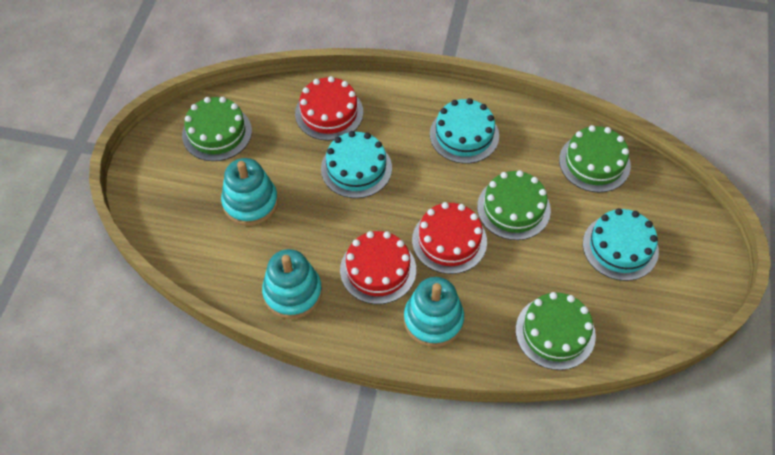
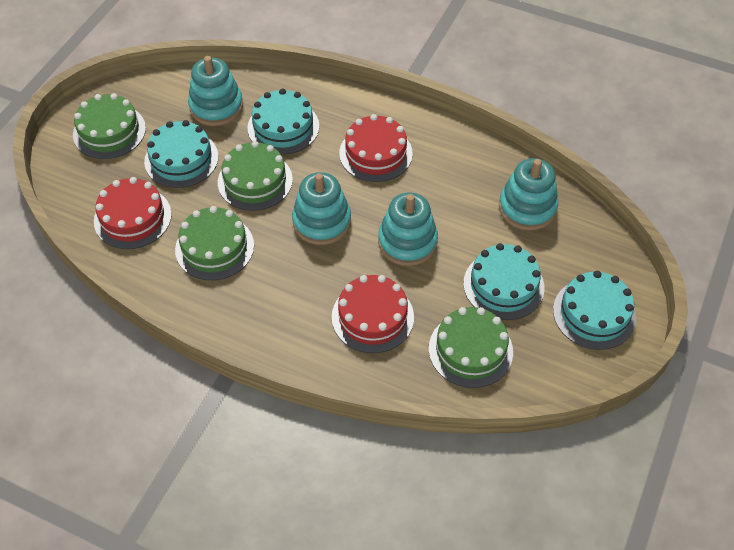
turquoise cake: 3 -> 4
turquoise stacking toy: 3 -> 4

